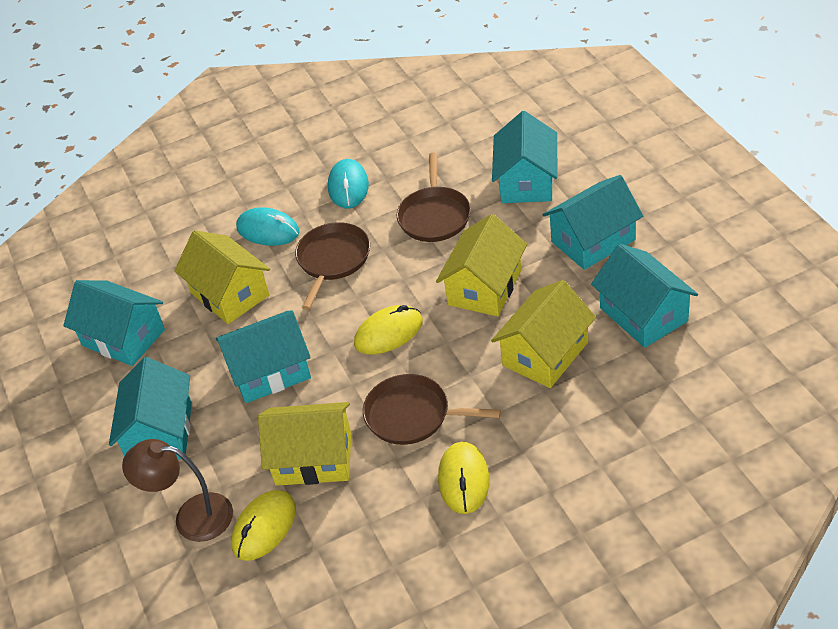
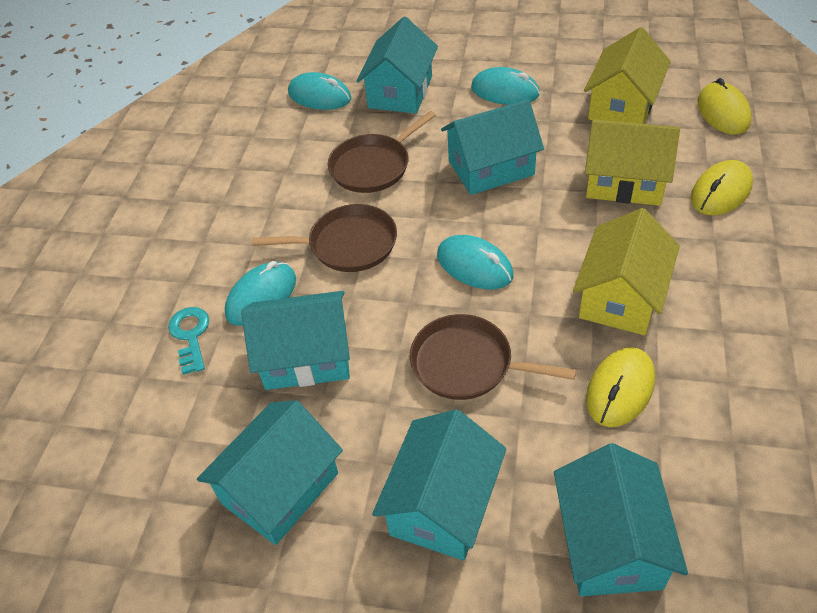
brown lamp: 1 -> 0
turquoise key: 0 -> 1
turquoise mouse: 2 -> 4
yellow house: 4 -> 3

